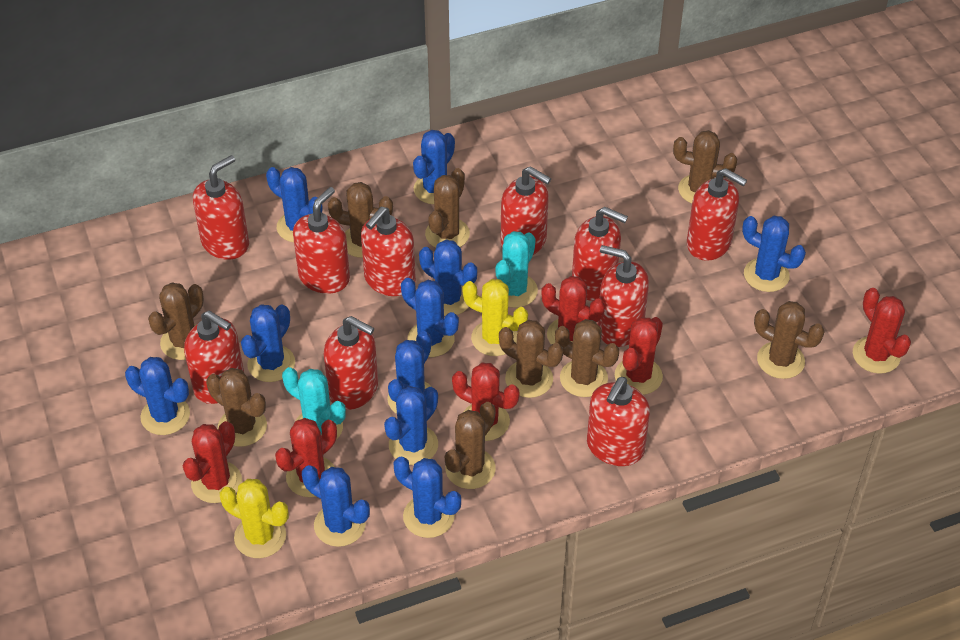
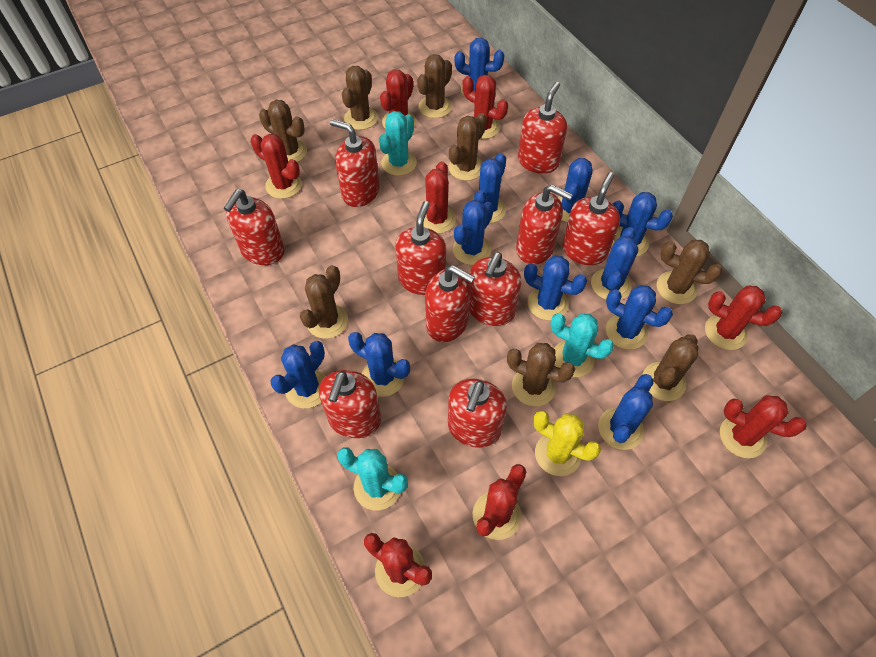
brown cactus: 9 -> 8
red cactus: 6 -> 8
turquoise cactus: 2 -> 3
yellow cactus: 2 -> 1

